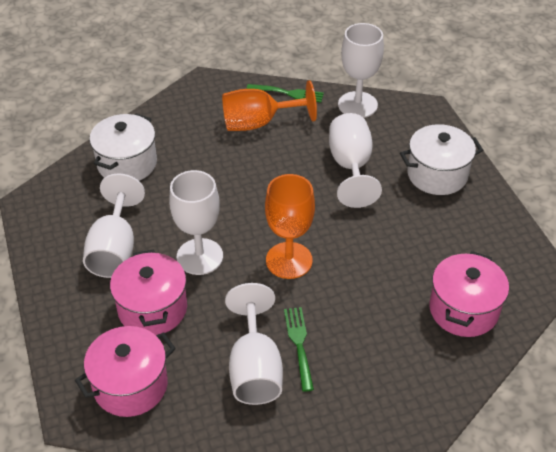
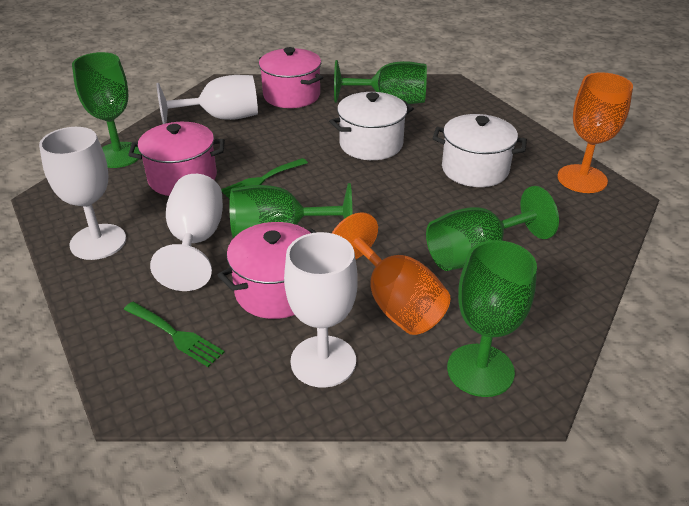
green goblet: 0 -> 5
white goblet: 5 -> 4

